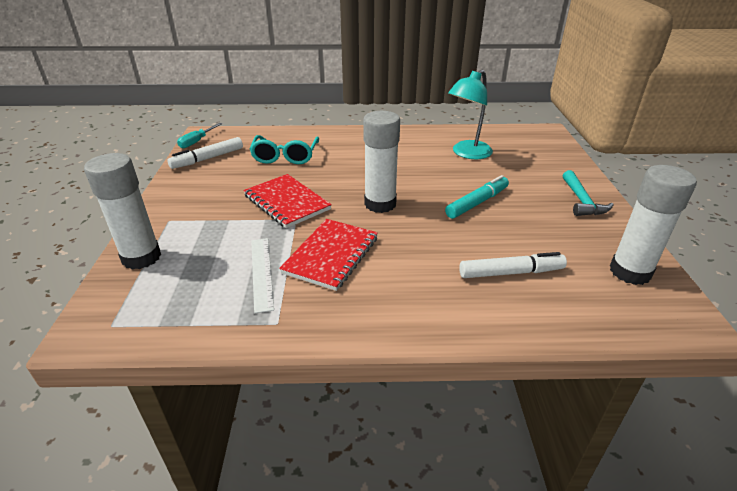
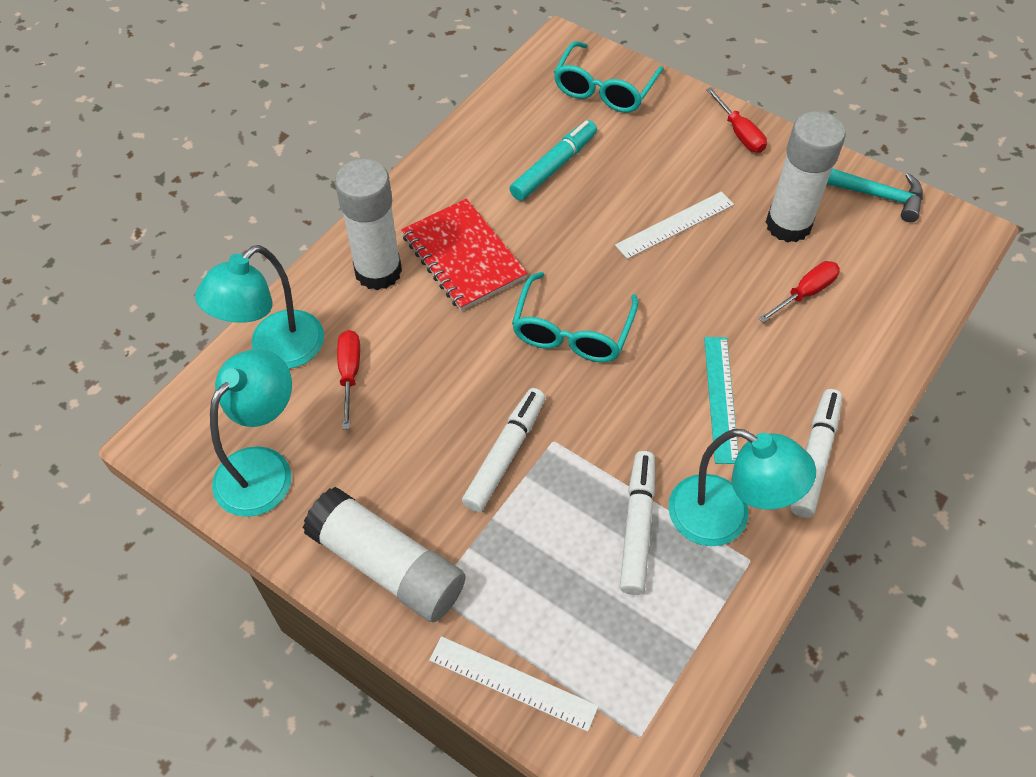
red notebook: 2 -> 1
red screwdriver: 0 -> 3
turquoise glasses: 1 -> 2
turquoise lamp: 1 -> 3
turquoise ruler: 0 -> 1
turquoise screwdriver: 1 -> 0
white marker: 2 -> 3
white ruler: 1 -> 2

